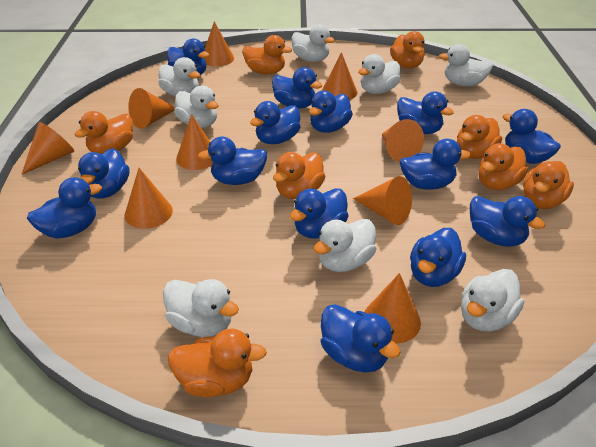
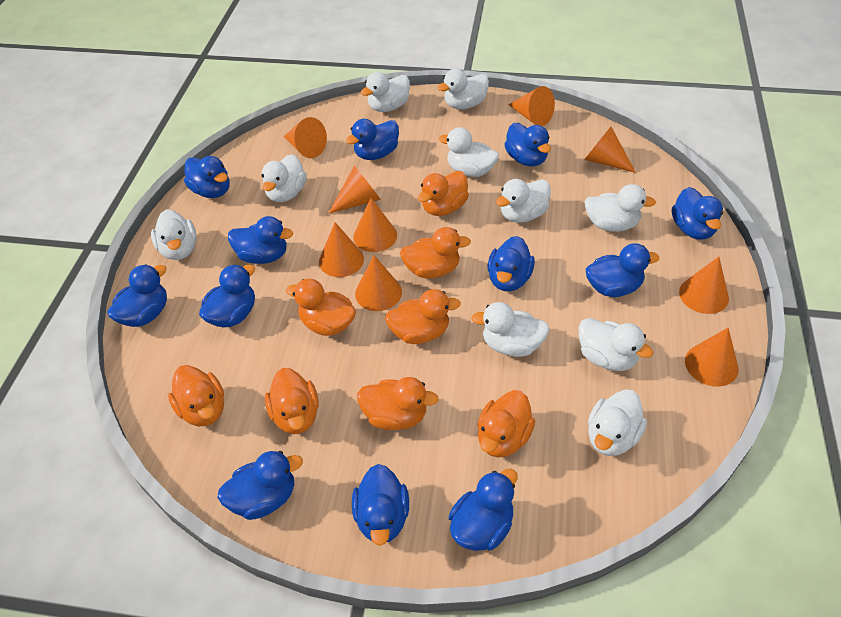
blue duck: 14 -> 12
white duck: 8 -> 10

